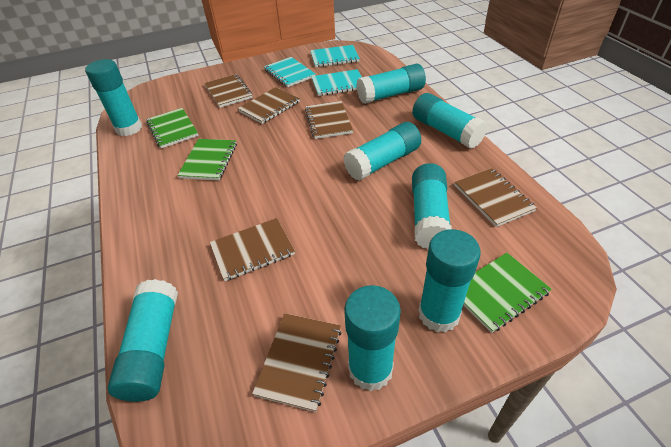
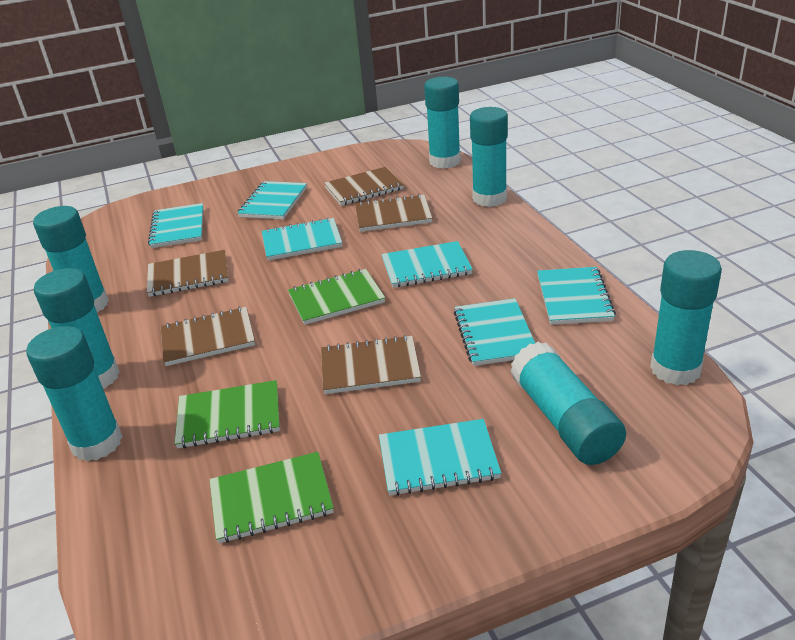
brown notebook: 6 -> 5
turquoise glue stick: 8 -> 7
turquoise notebook: 3 -> 7

